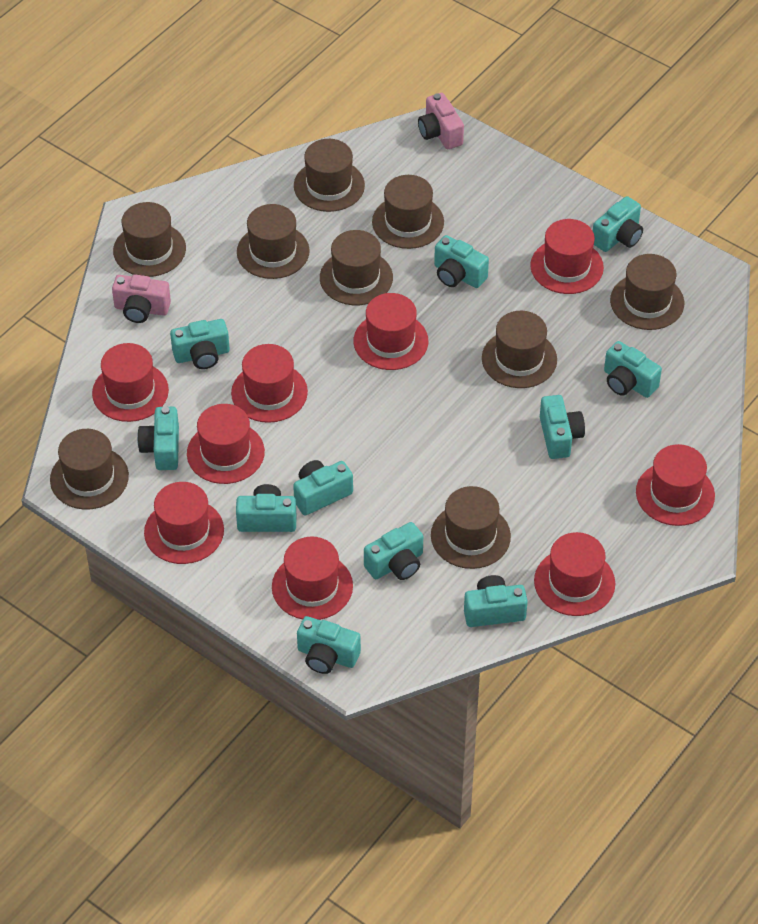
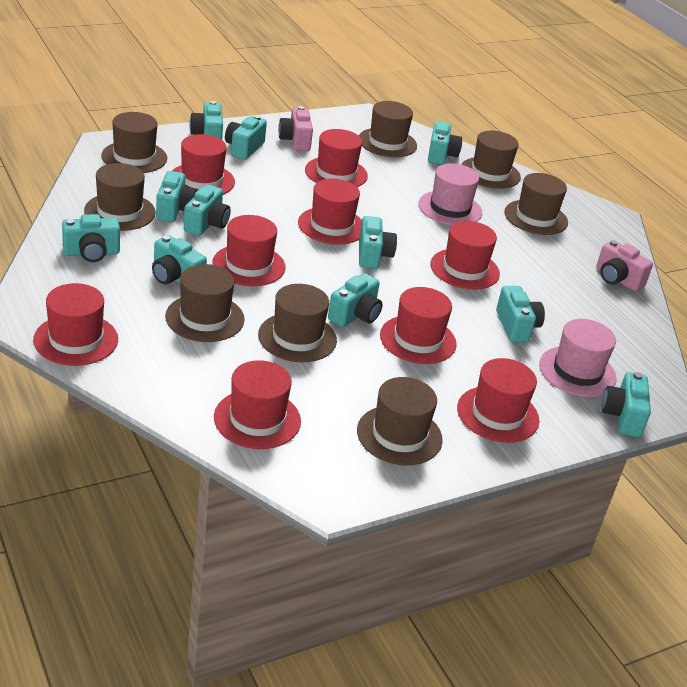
brown hat: 9 -> 8
pink hat: 0 -> 2

